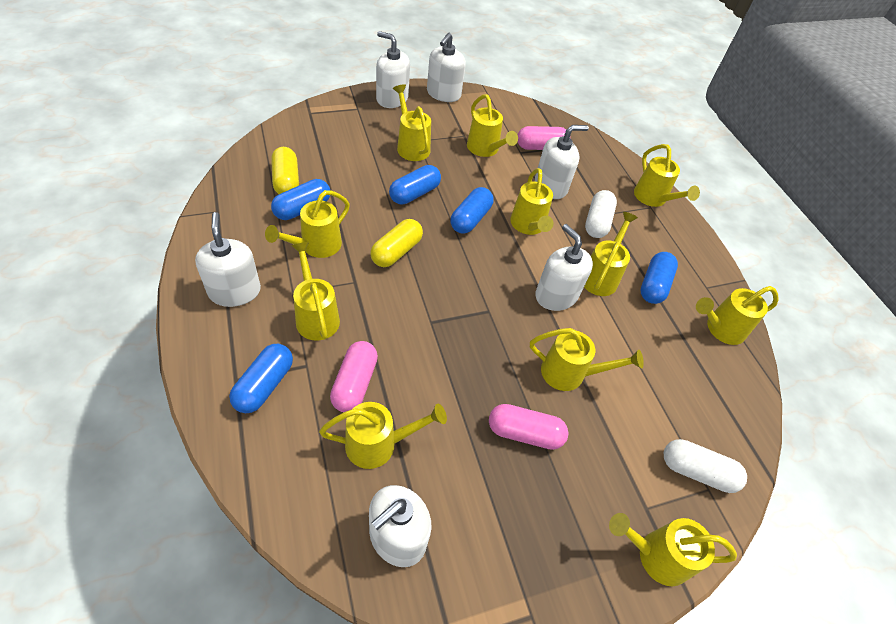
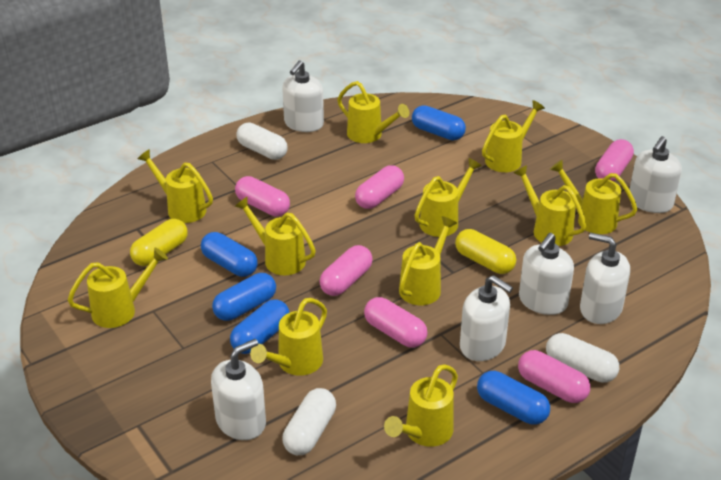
pink capsule: 3 -> 6
white capsule: 2 -> 3

